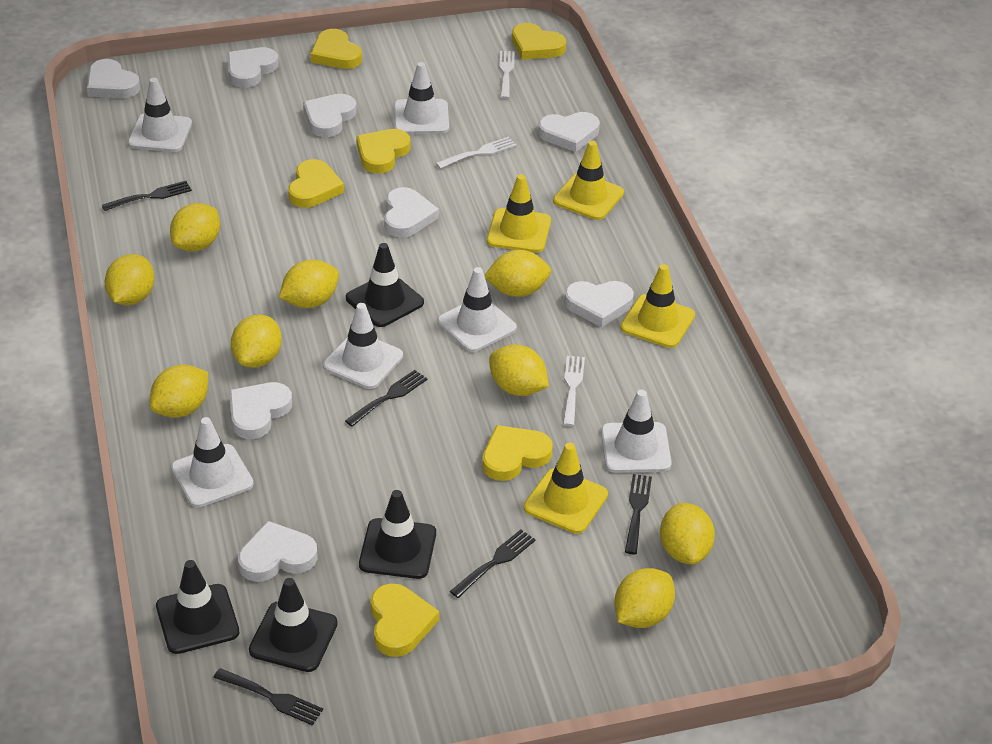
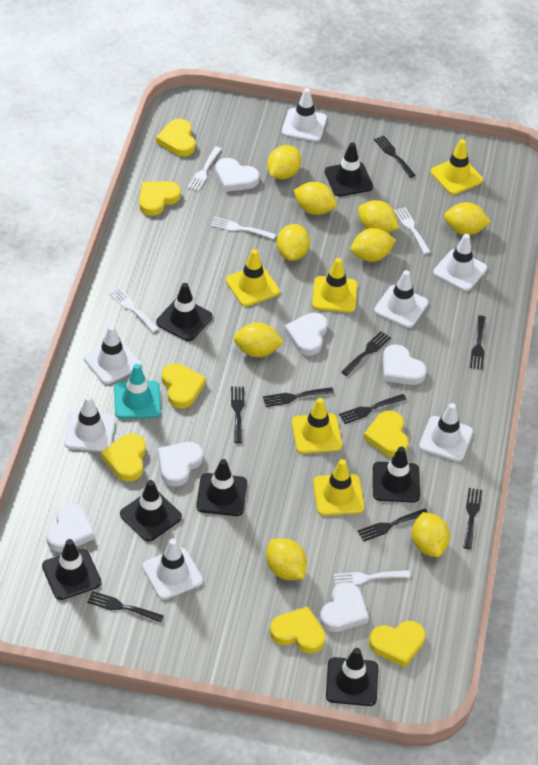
black fork: 5 -> 9
black traffic cone: 4 -> 7
turquoise traffic cone: 0 -> 1
white fork: 3 -> 5
white heart: 8 -> 6
white traffic cone: 6 -> 7
yellow heart: 6 -> 7
yellow traffic cone: 4 -> 5

